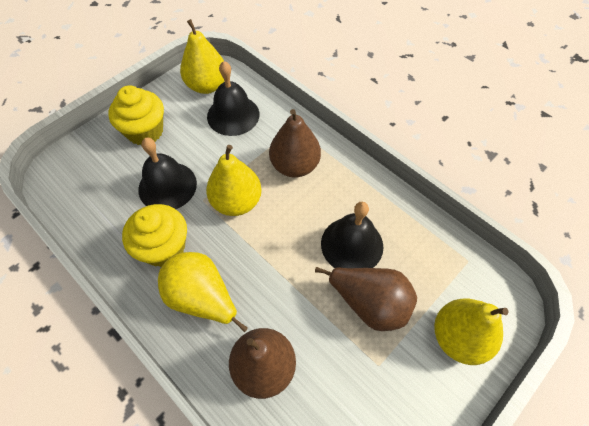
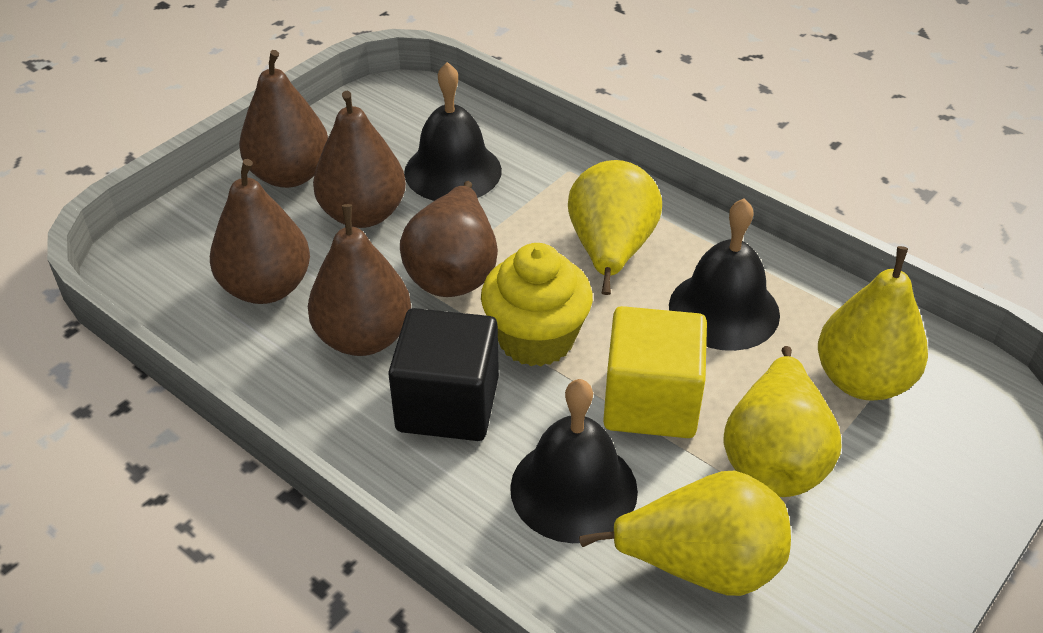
black cube: 0 -> 1
brown pear: 3 -> 5
yellow cube: 0 -> 1
yellow cupcake: 2 -> 1

